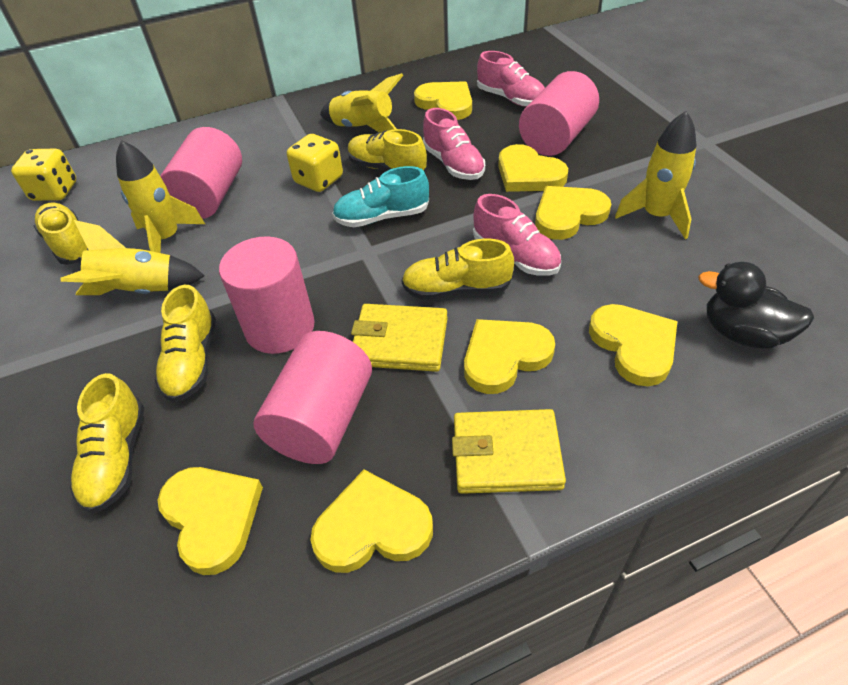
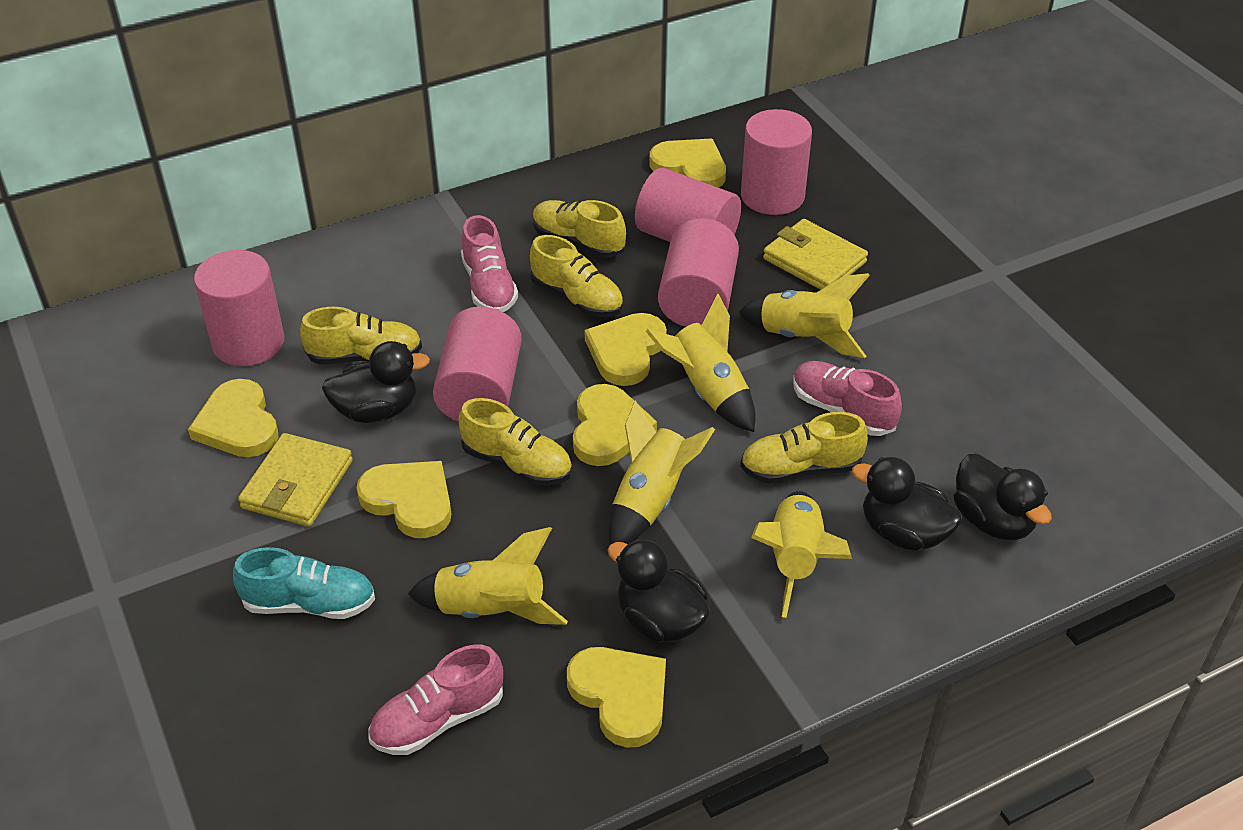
black duck: 1 -> 4
pink cylinder: 4 -> 5
yellow dice: 2 -> 0
yellow heart: 7 -> 6
yellow rocket: 4 -> 5

